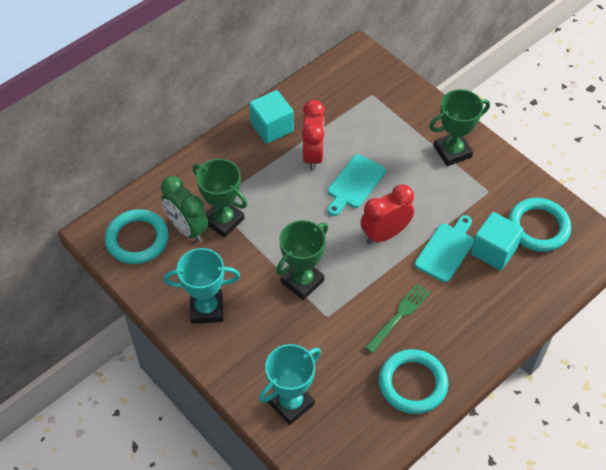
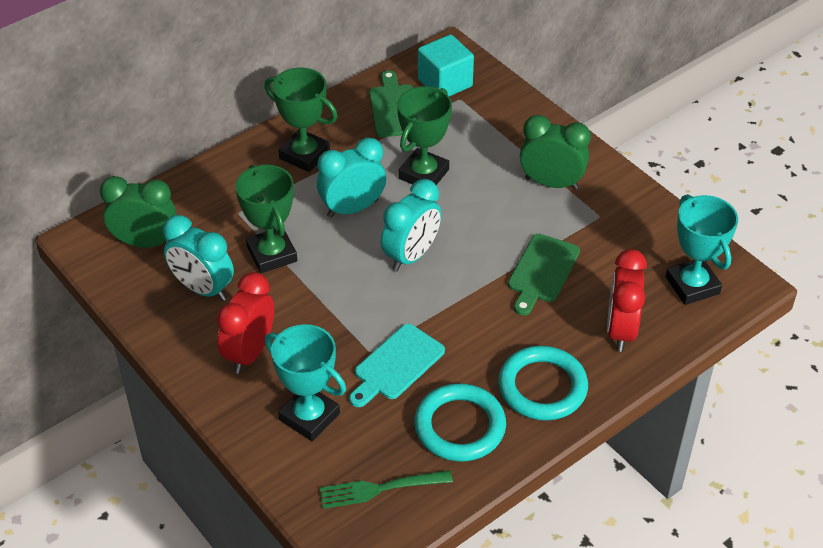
green clock: 1 -> 2
green cutting board: 0 -> 2
turquoise clock: 0 -> 3
turquoise cube: 2 -> 1
turquoise cutting board: 2 -> 1
turquoise ring: 3 -> 2

